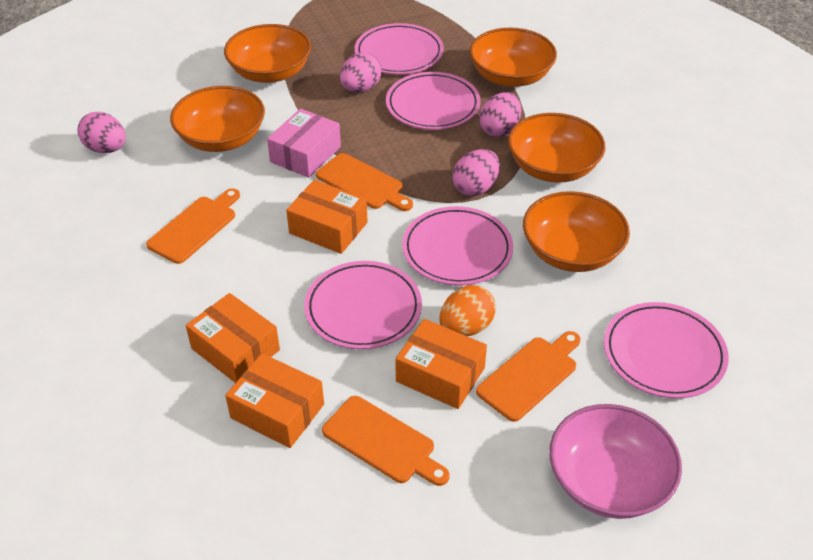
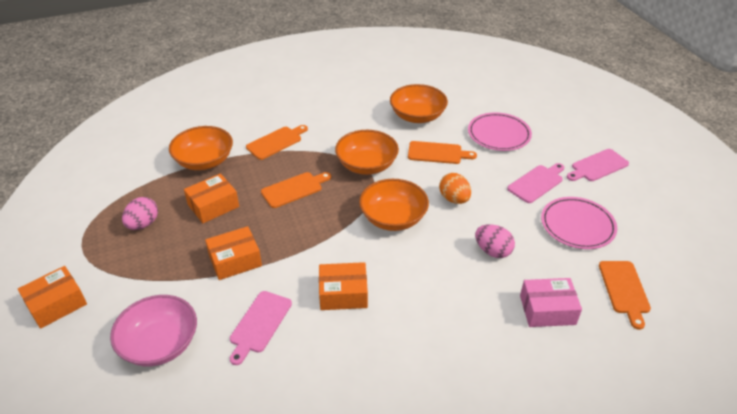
orange bowl: 5 -> 4
pink cutting board: 0 -> 3
pink egg: 4 -> 2
pink plate: 5 -> 2

